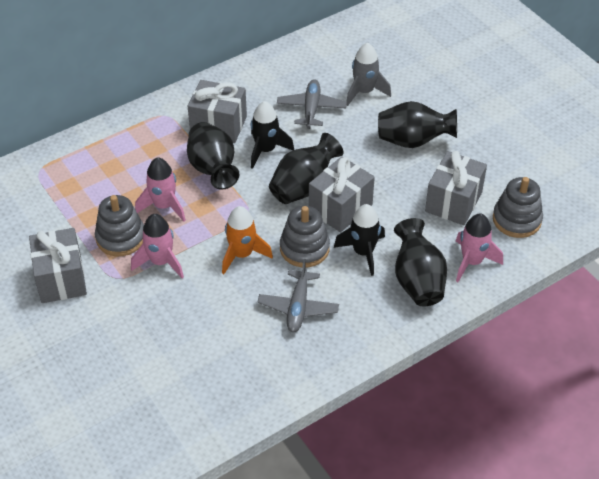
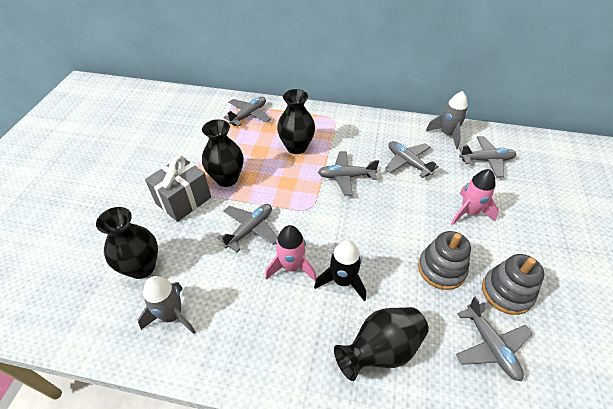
black rocket: 2 -> 1
grey gift: 4 -> 1
grey plane: 2 -> 6
grey rocket: 1 -> 2
grey stacking toy: 3 -> 2
orange rocket: 1 -> 0
pink rocket: 3 -> 2

